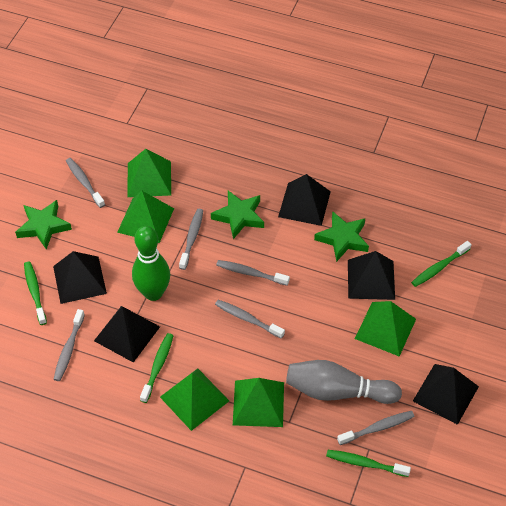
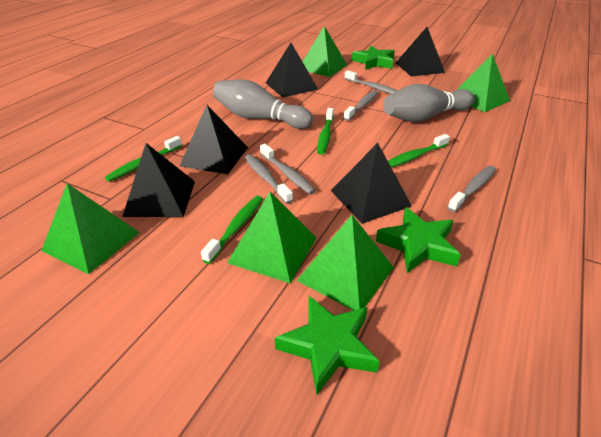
green bowling pin: 1 -> 0
grey bowling pin: 1 -> 2
grey toothbrush: 6 -> 5

